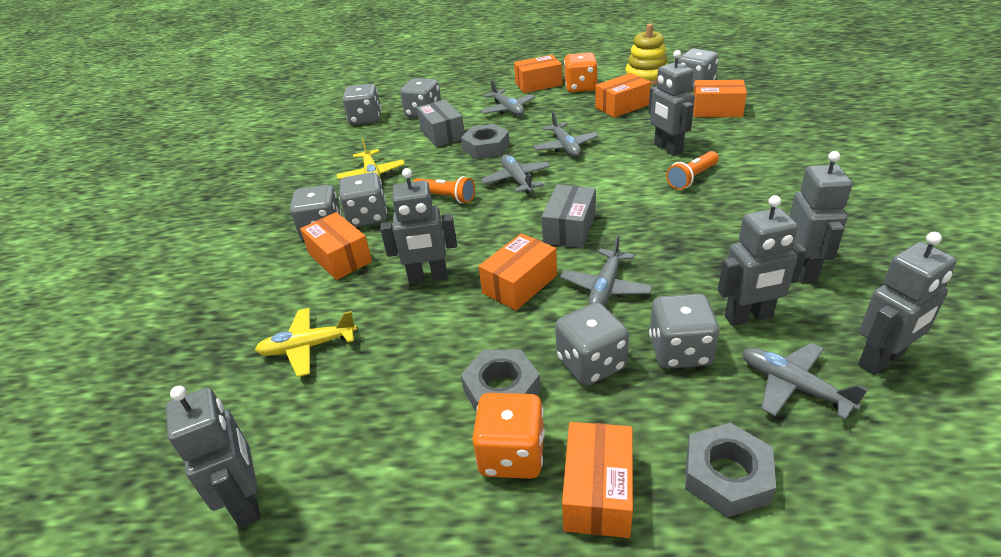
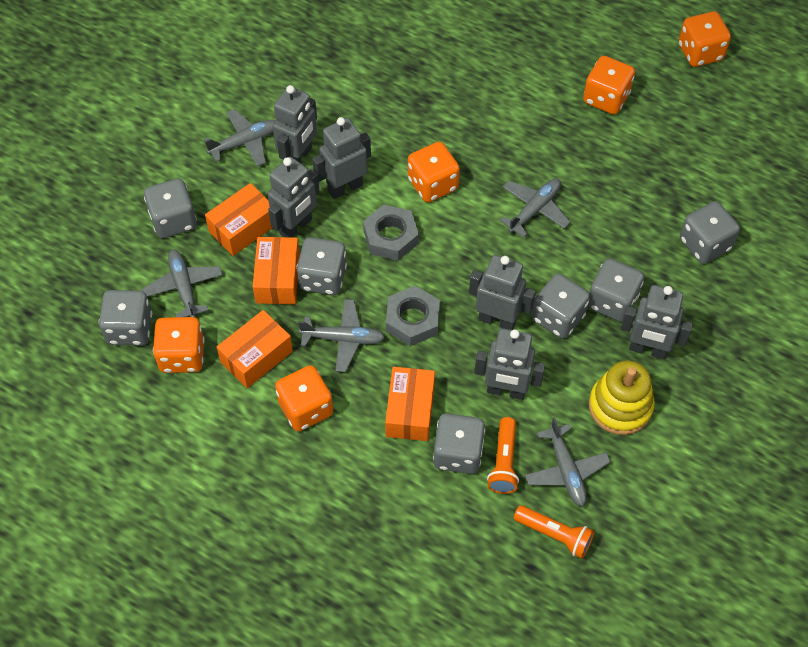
grey box: 2 -> 0
grey nut: 3 -> 2
orange box: 6 -> 4
orange dice: 2 -> 5
yellow plane: 2 -> 0

